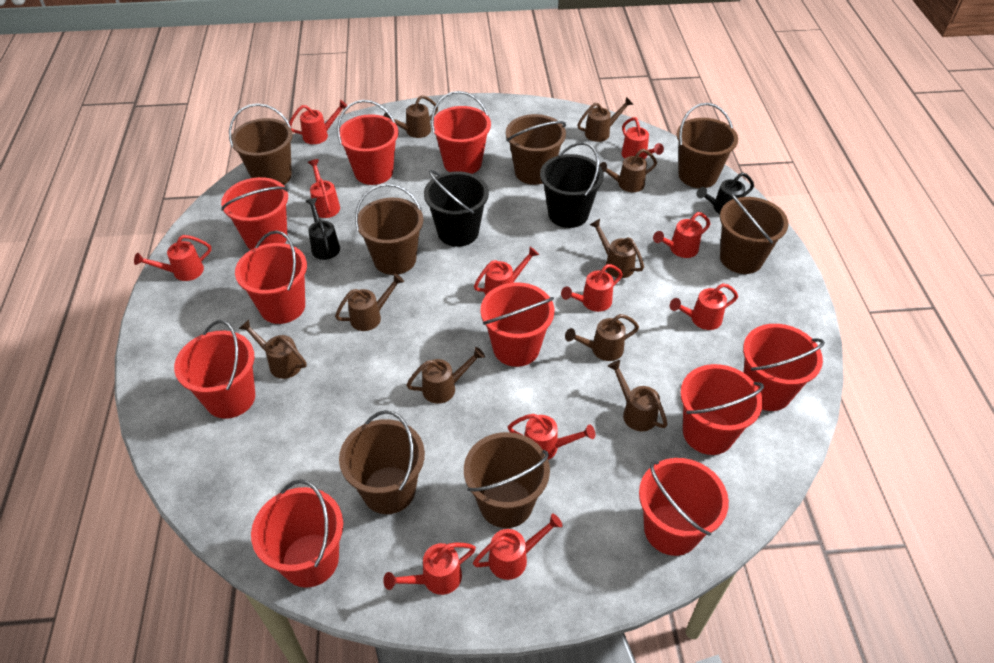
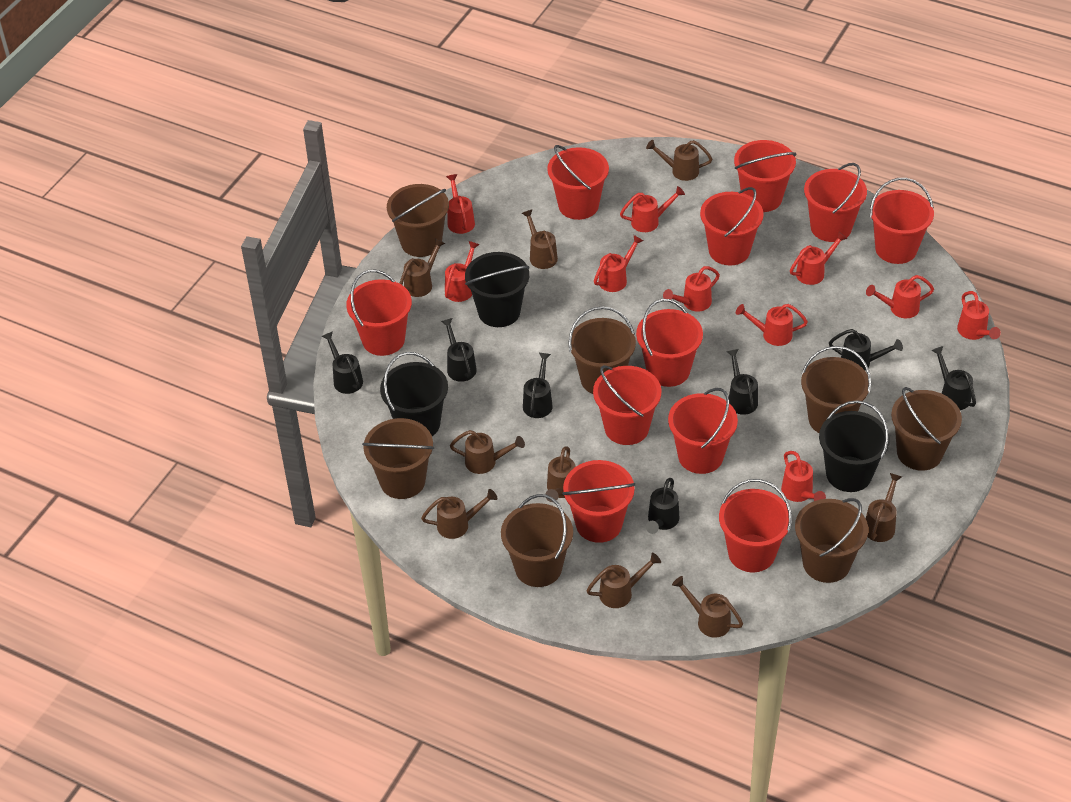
black bucket: 2 -> 3
black watering can: 2 -> 7
red bucket: 10 -> 11
red watering can: 11 -> 10

